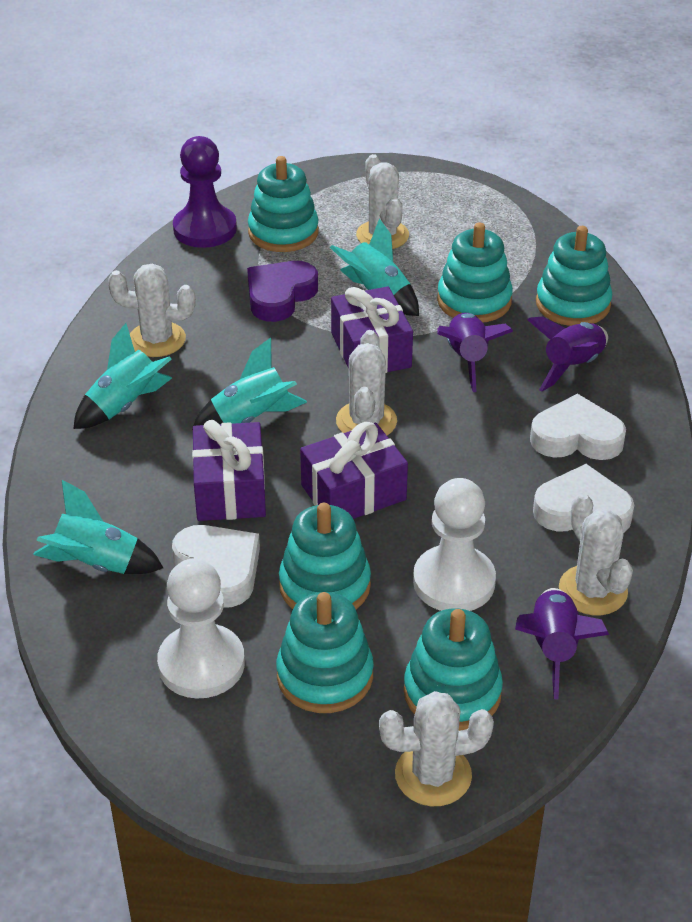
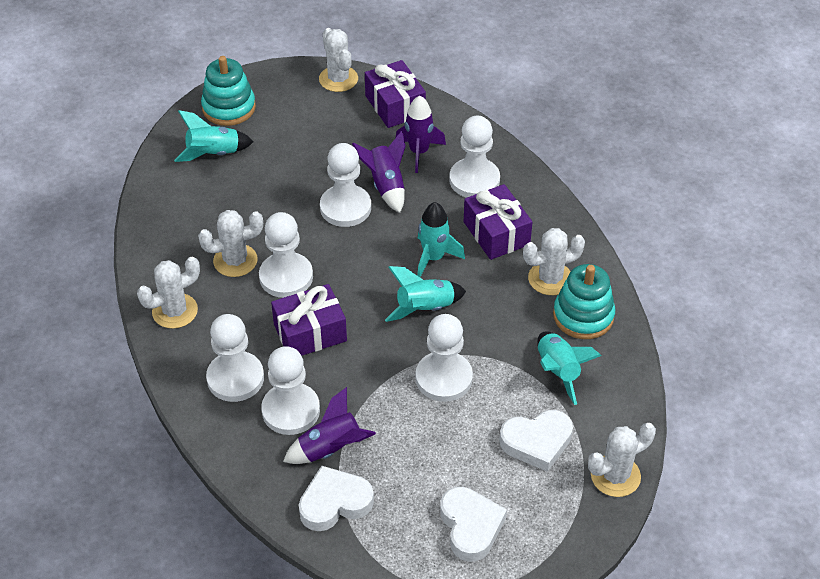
purple heart: 1 -> 0
purple pawn: 1 -> 0
turquoise stacking toy: 6 -> 2
white pawn: 2 -> 6

